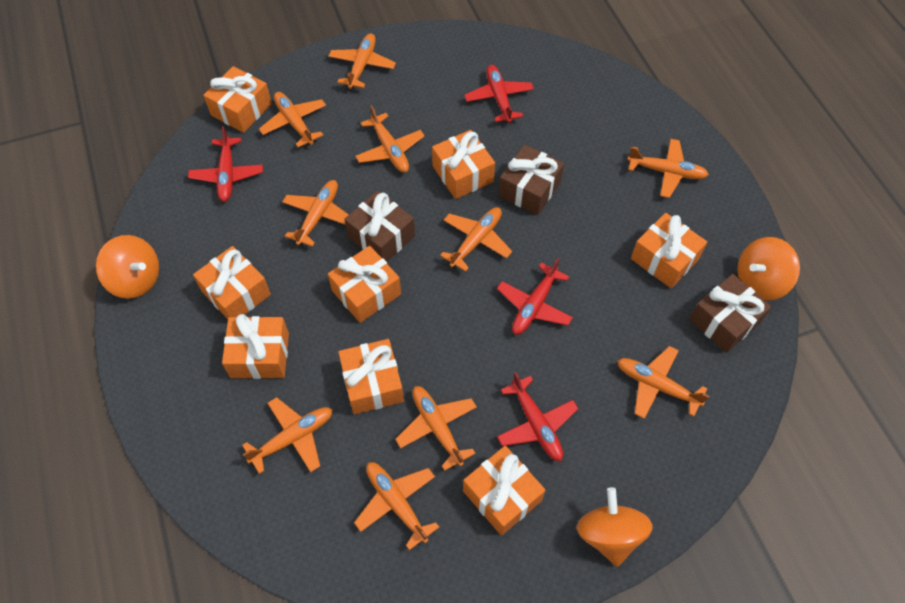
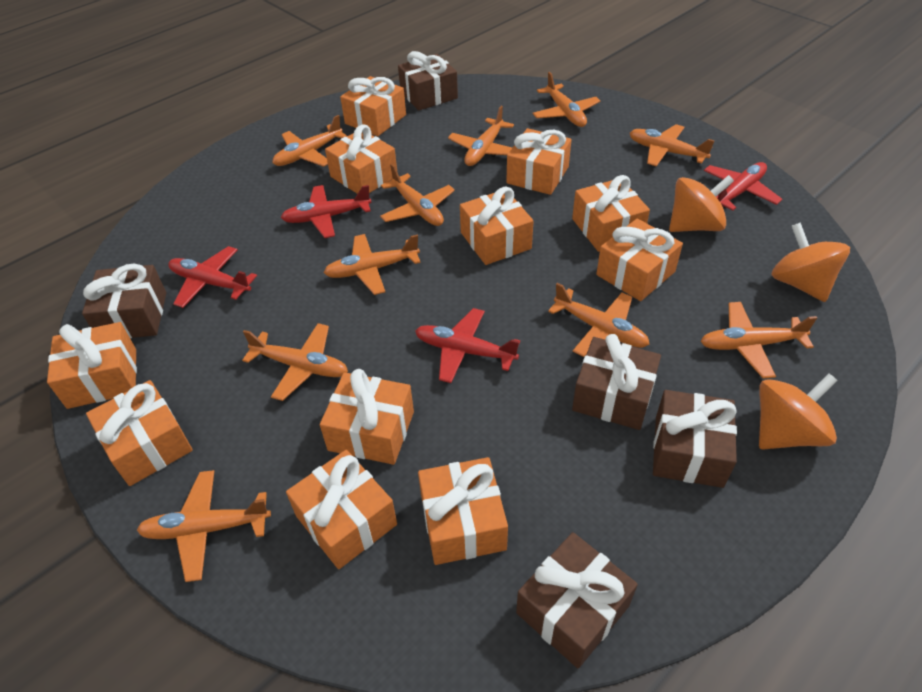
brown gift: 3 -> 5
orange gift: 8 -> 11

